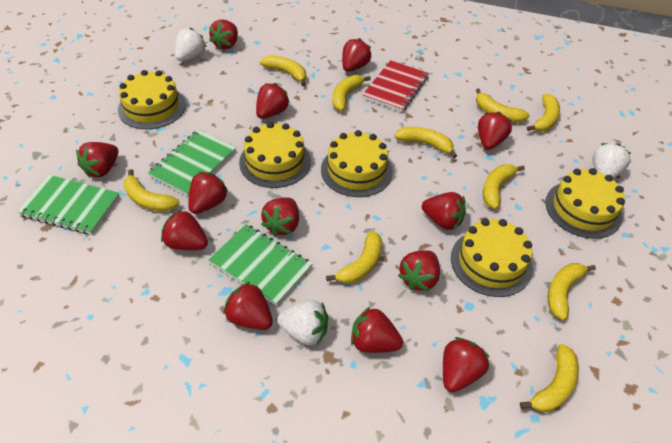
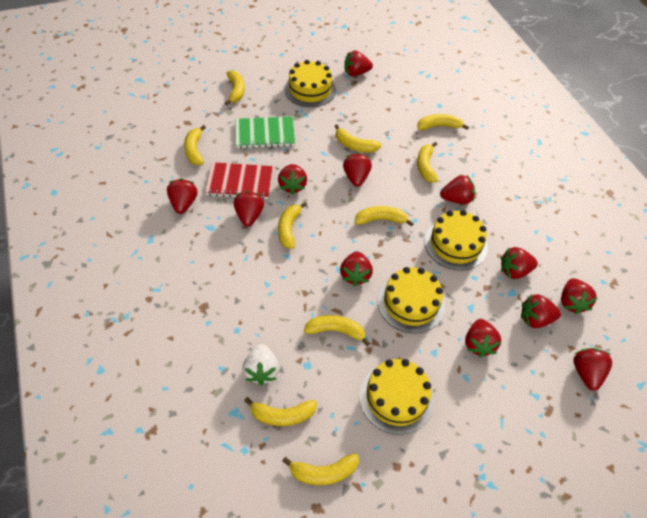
green notebook: 3 -> 1
red strawberry: 13 -> 12
white strawberry: 3 -> 1
yellow cake: 5 -> 4

